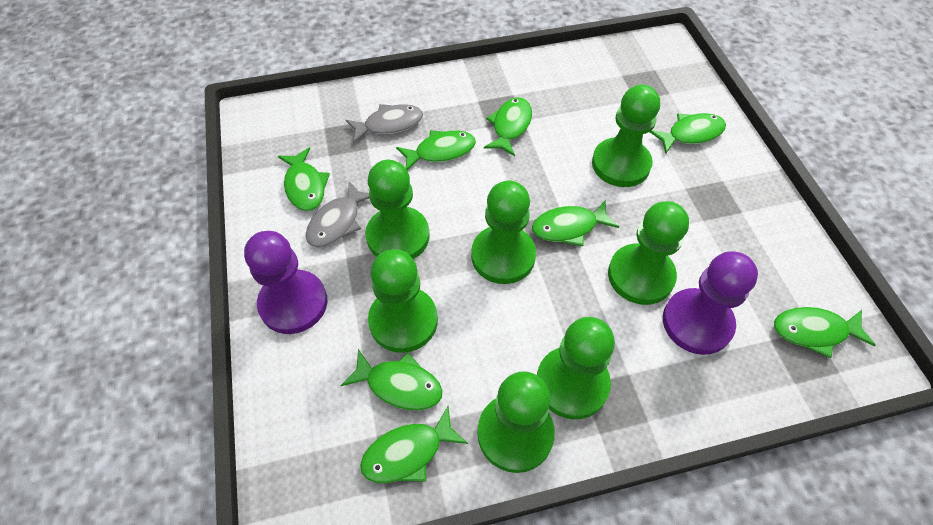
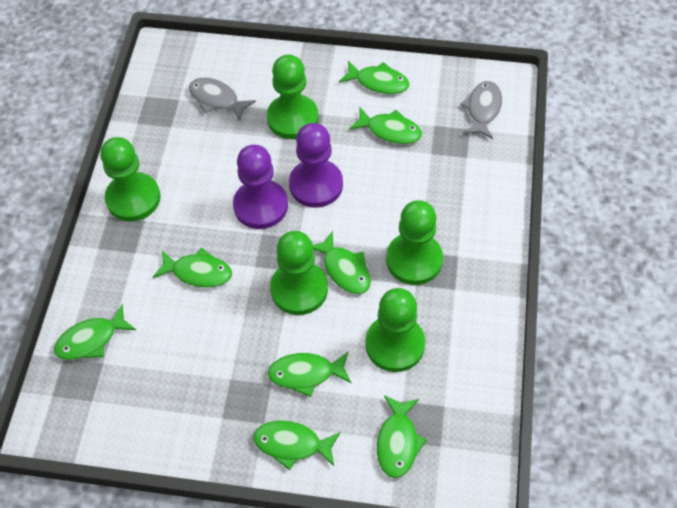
green pawn: 7 -> 5

